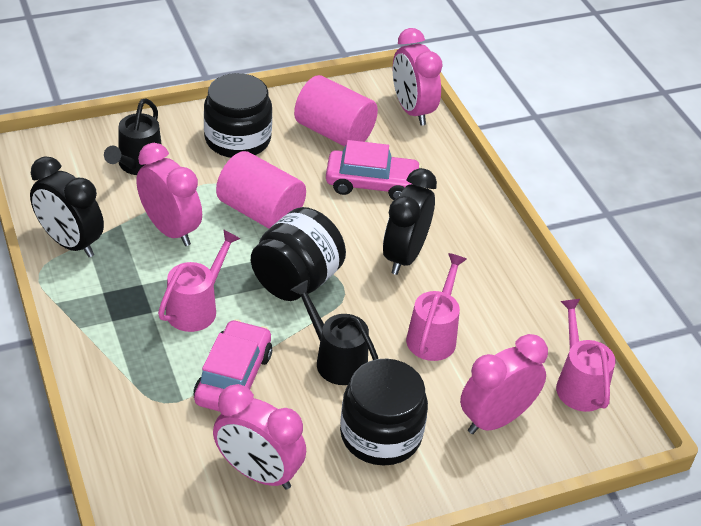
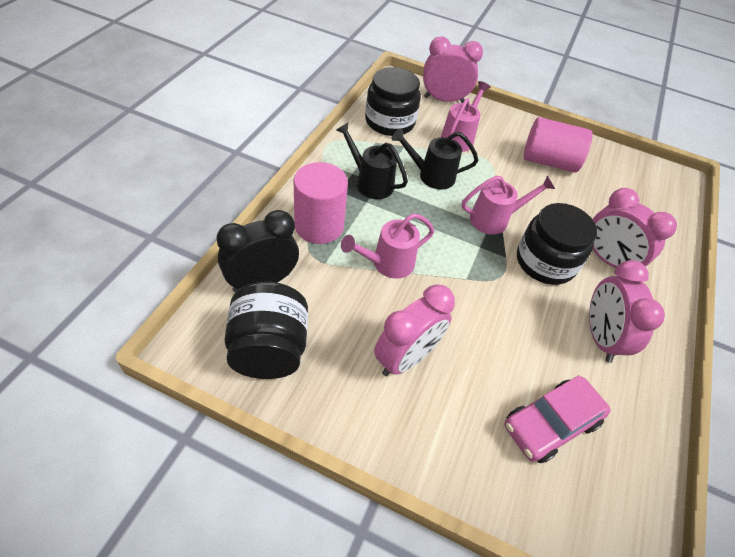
black clock: 2 -> 1
pink car: 2 -> 1

